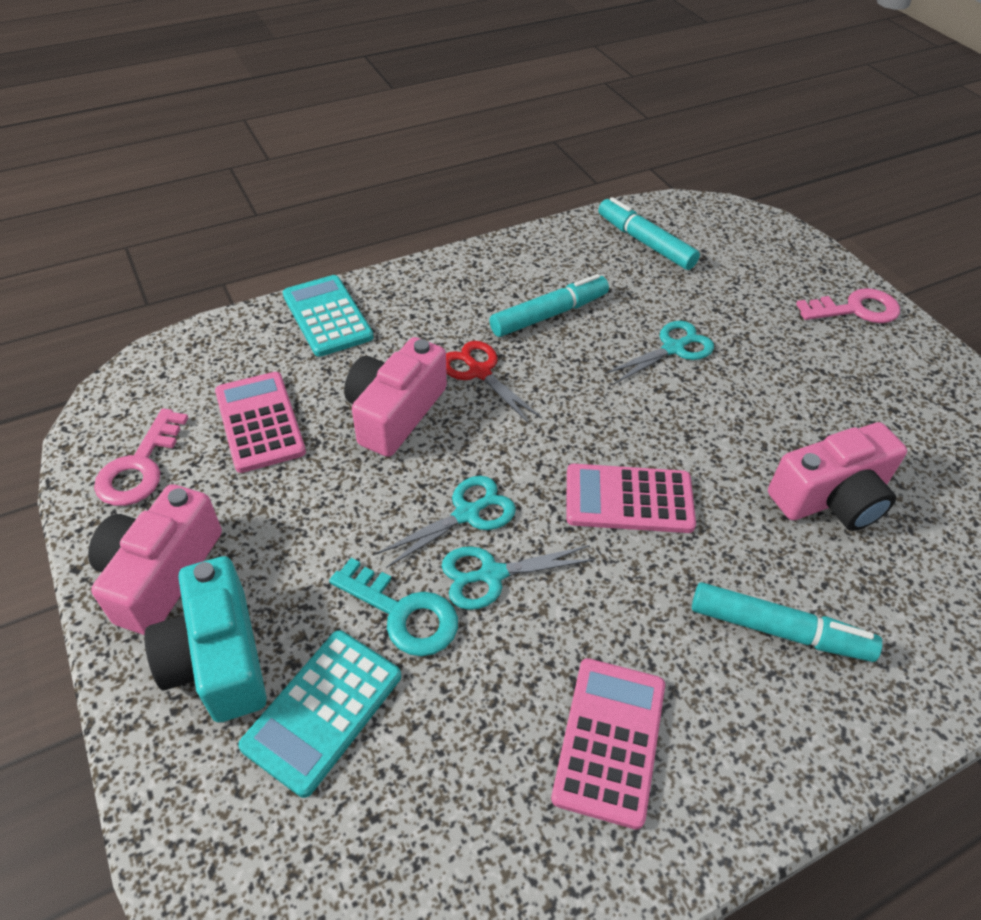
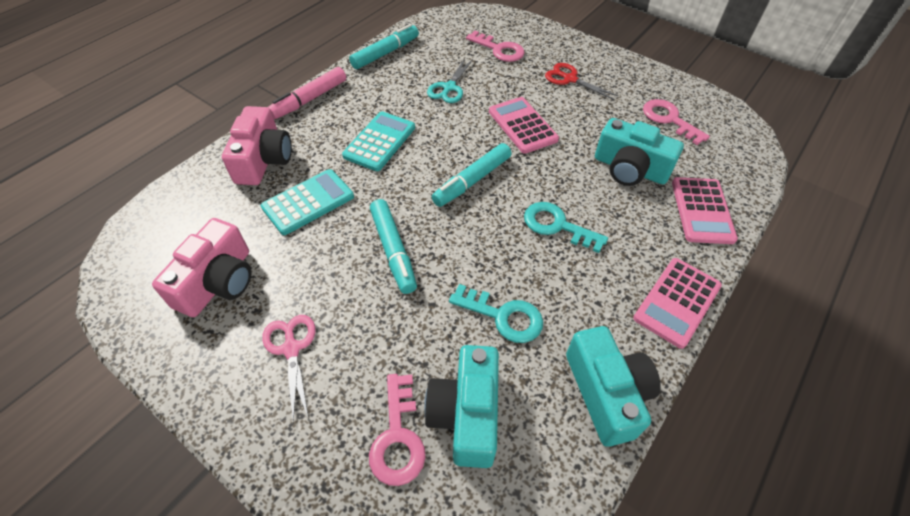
pink camera: 3 -> 2
pink key: 2 -> 3
pink marker: 0 -> 1
pink scissors: 0 -> 1
turquoise camera: 1 -> 3
turquoise key: 1 -> 2
turquoise scissors: 3 -> 1

